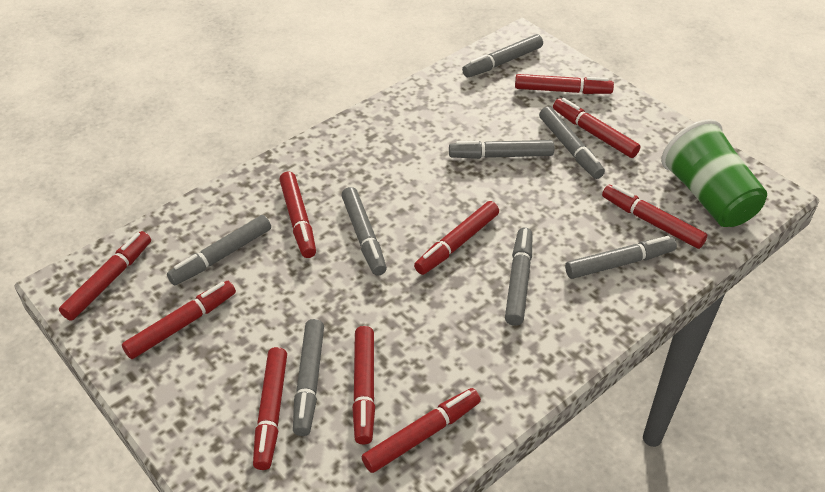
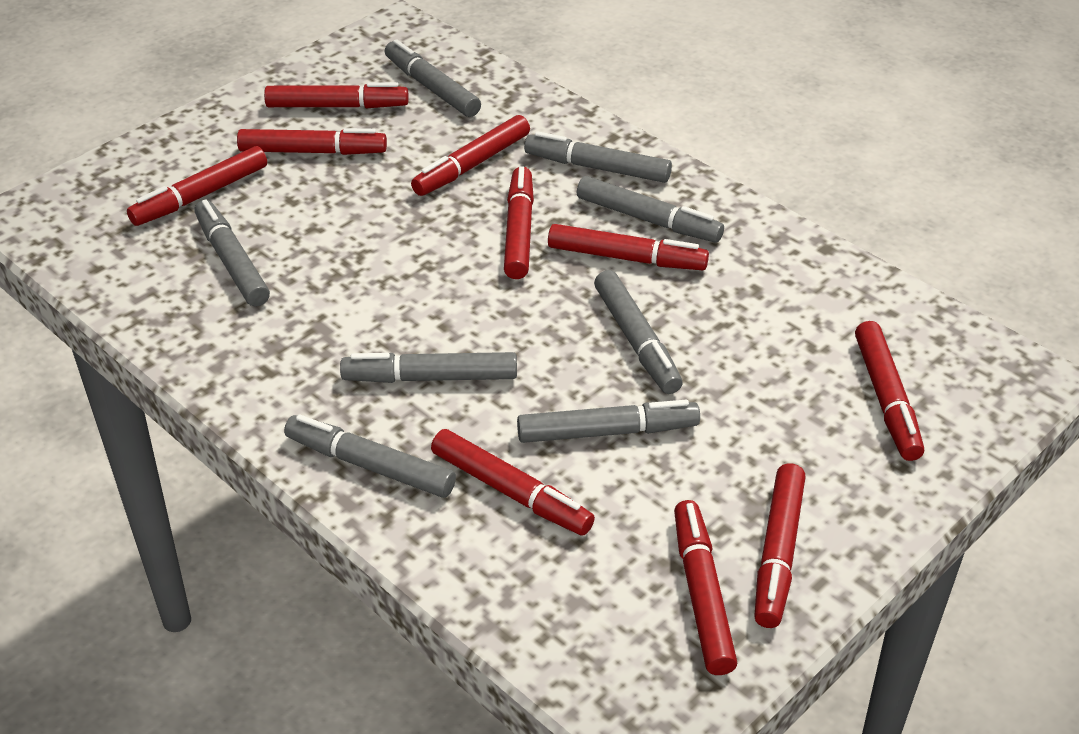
green cup: 1 -> 0

